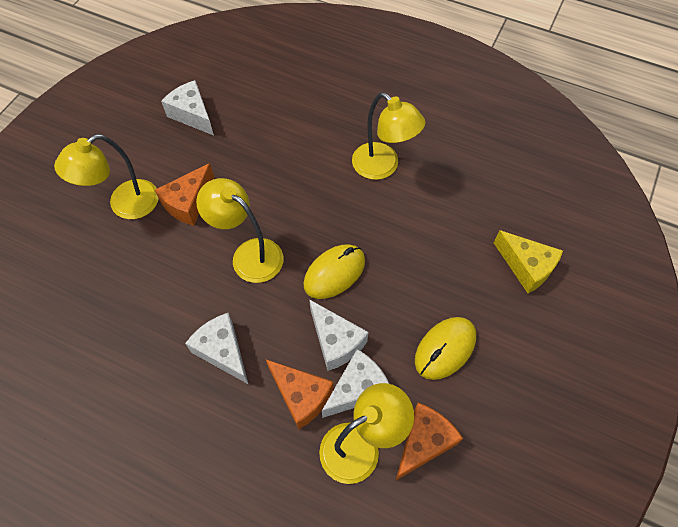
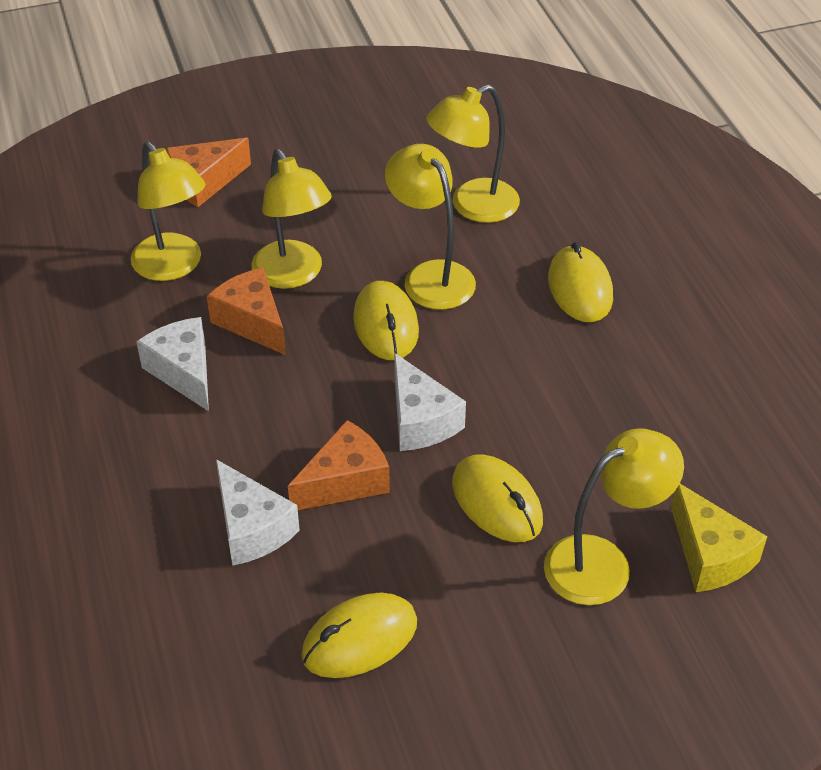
white cheese: 4 -> 3
yellow lamp: 4 -> 5
yellow mouse: 2 -> 4

